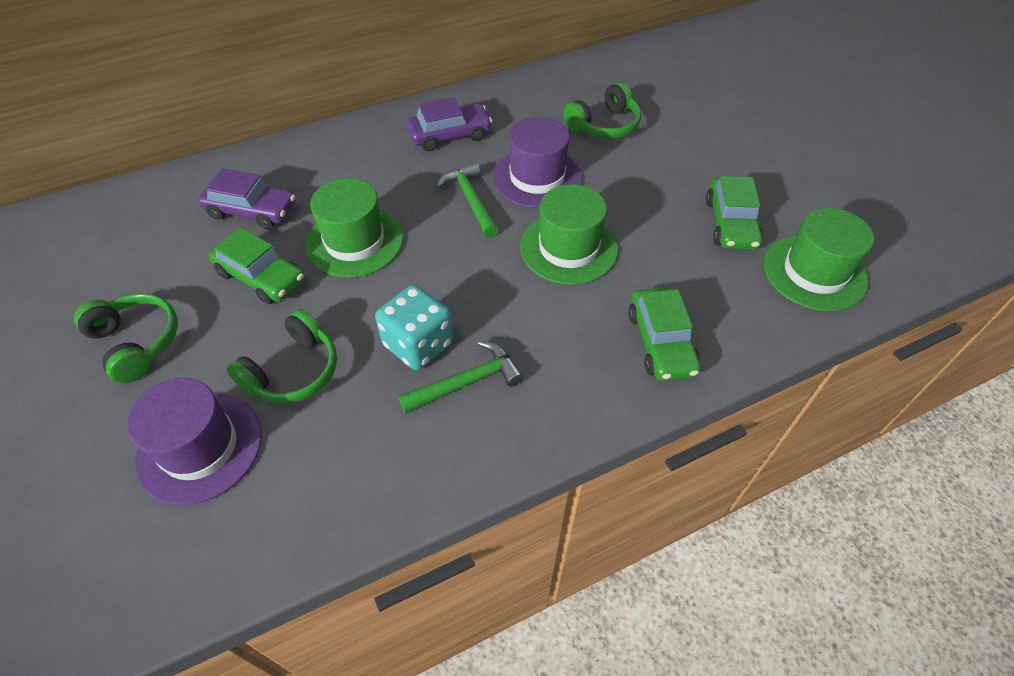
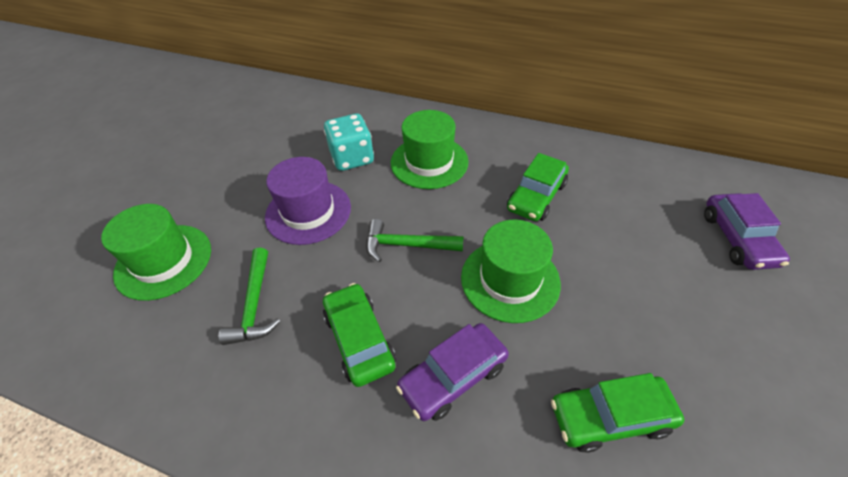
green headphones: 3 -> 0
purple hat: 2 -> 1

